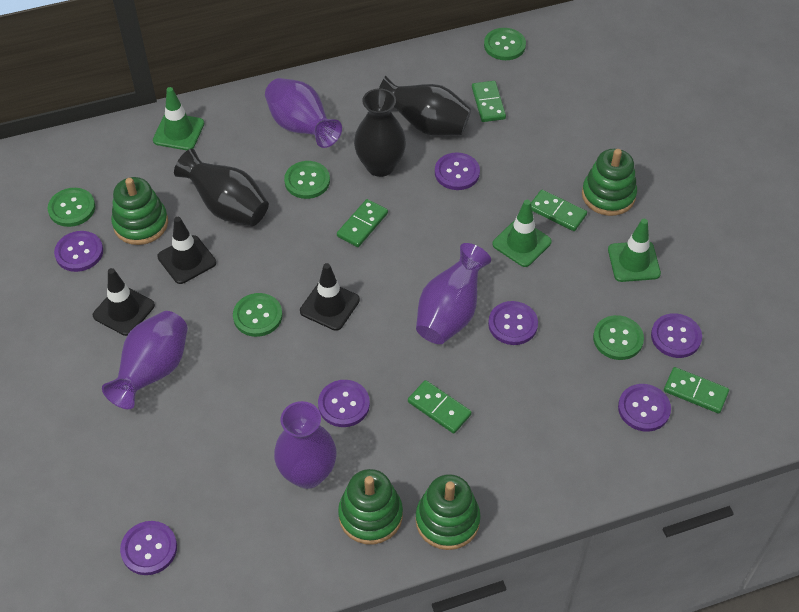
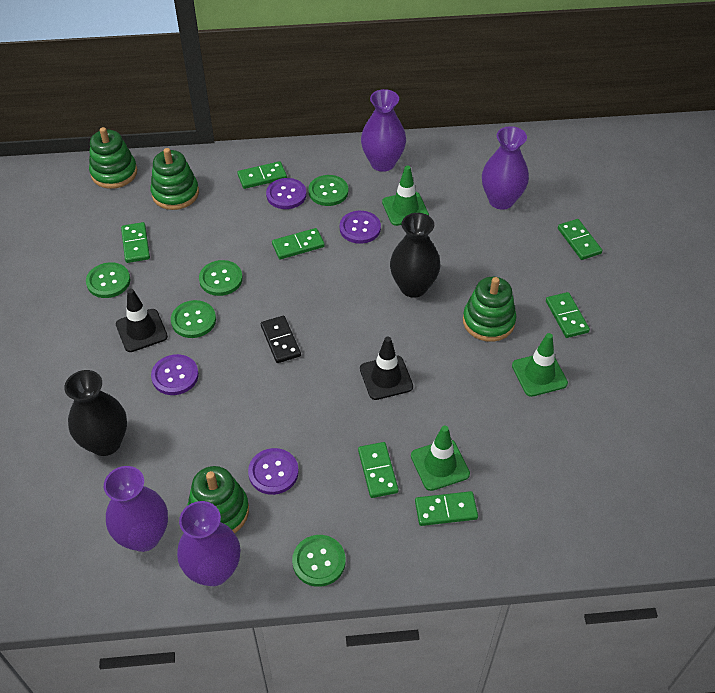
black domino: 0 -> 1
black traffic cone: 3 -> 2
black vase: 3 -> 2
green domino: 5 -> 7
purple button: 7 -> 4

